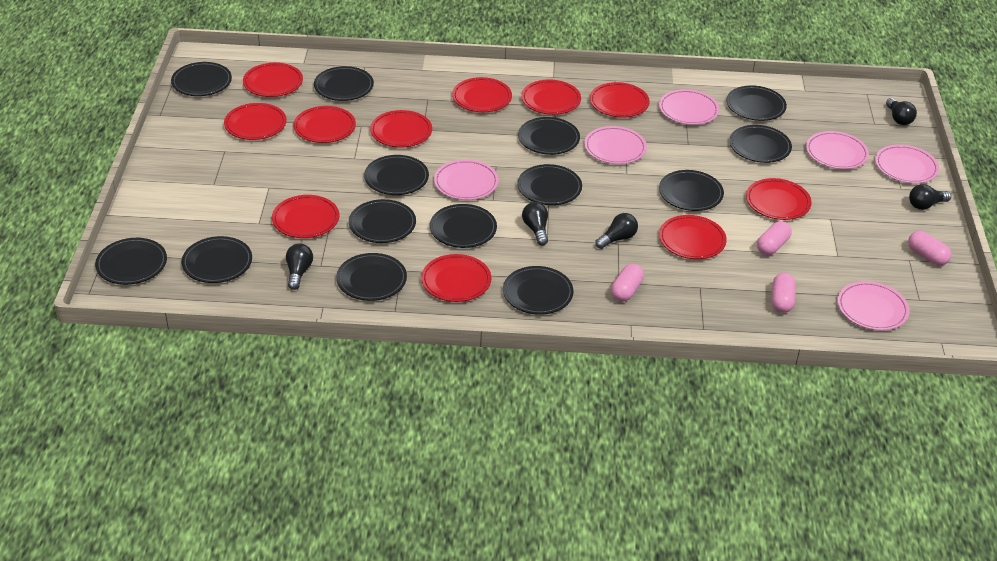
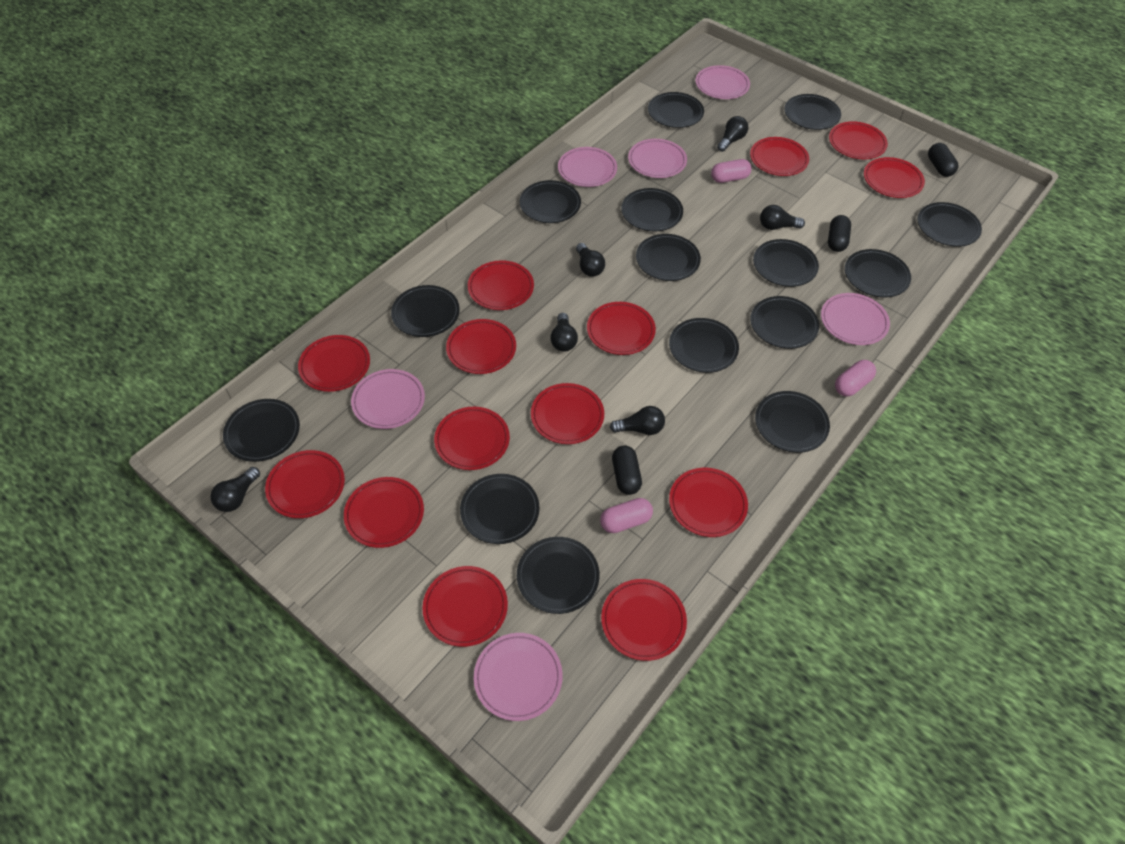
black capsule: 0 -> 3
black light bulb: 5 -> 6
black plate: 14 -> 15
pink capsule: 4 -> 3
red plate: 11 -> 14

